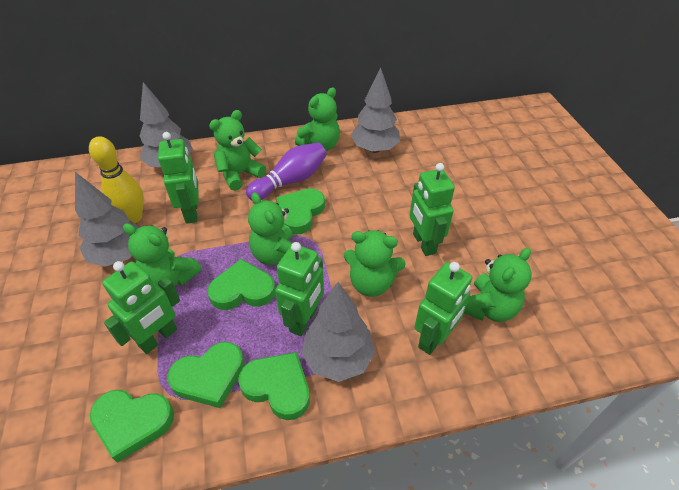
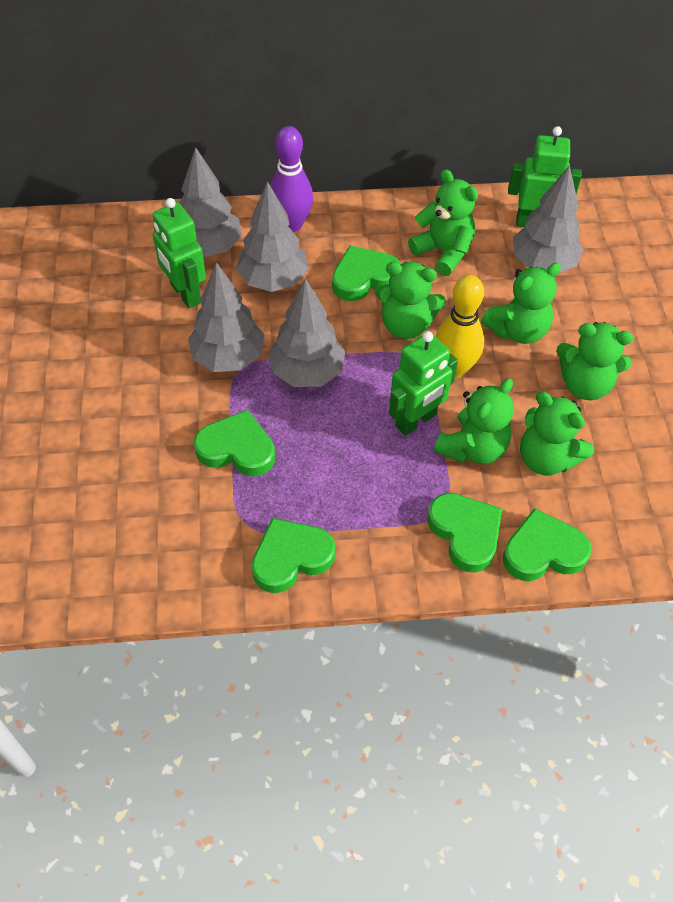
green robot: 5 -> 3
grey tree: 4 -> 5

